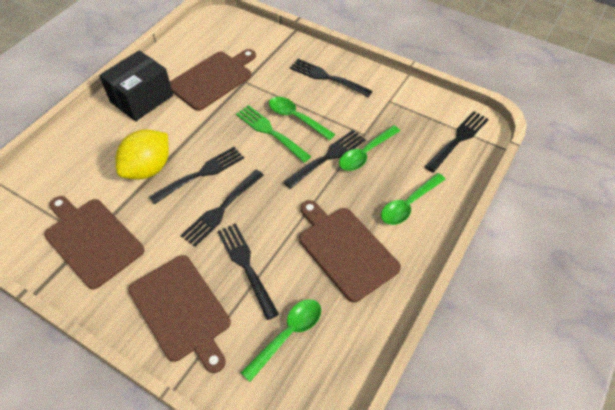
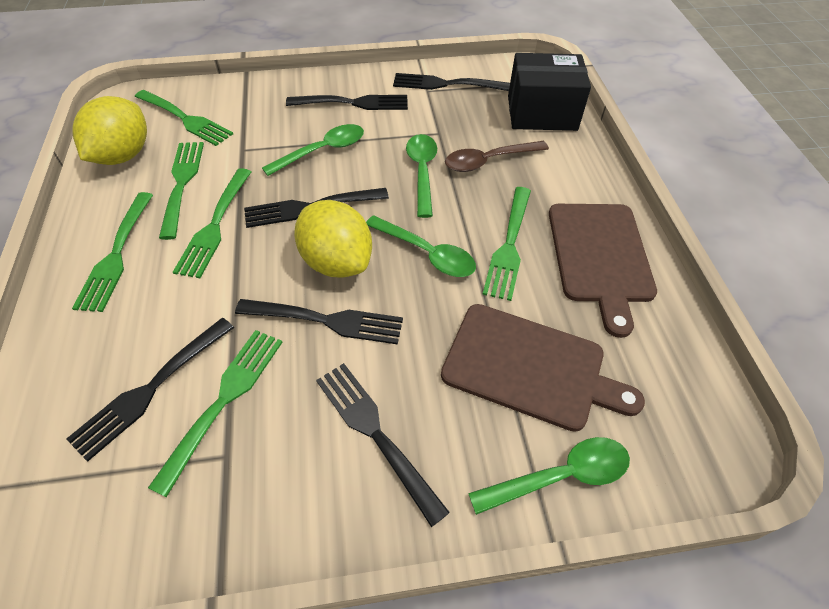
brown cutting board: 4 -> 2
brown spoon: 0 -> 1
green fork: 1 -> 6
yellow lemon: 1 -> 2

